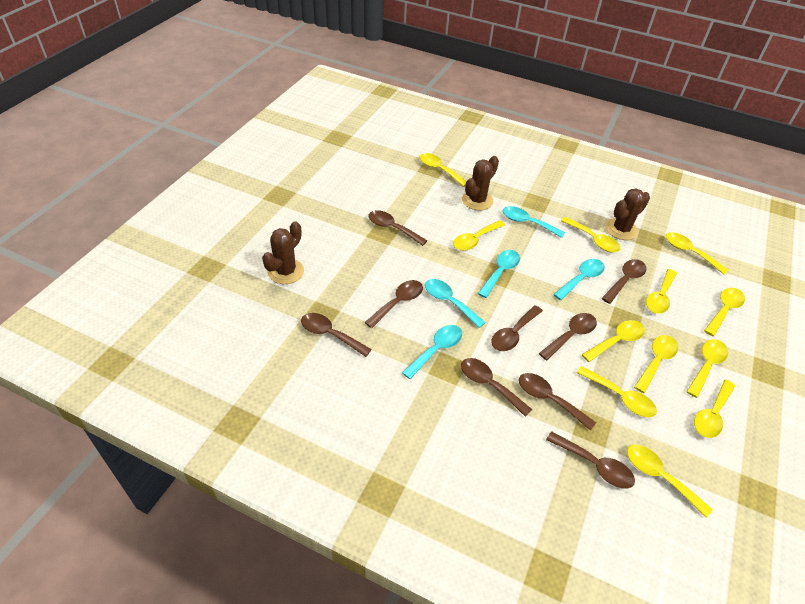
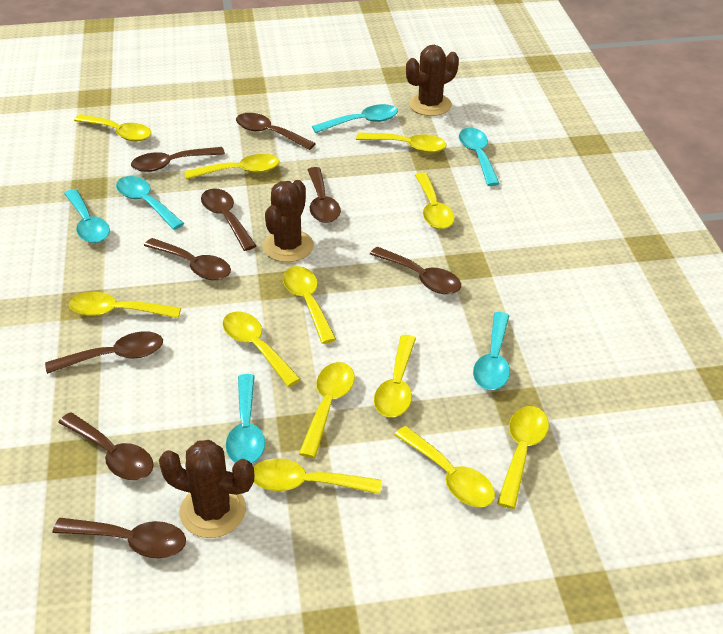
turquoise spoon: 5 -> 6

